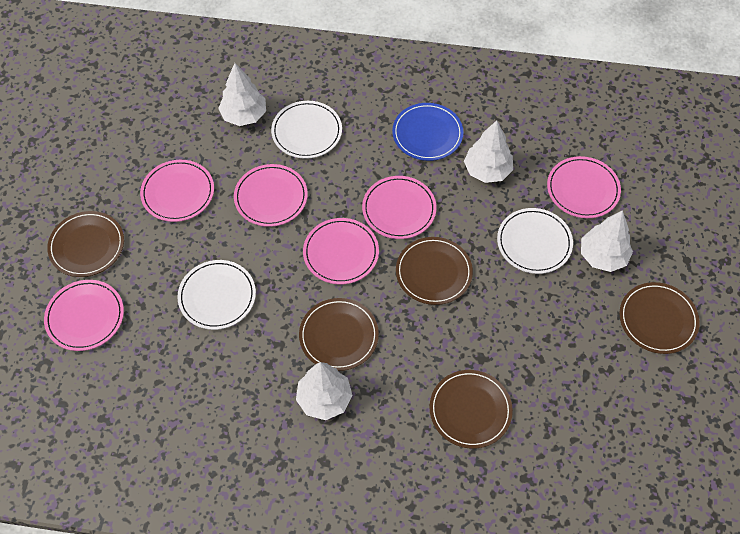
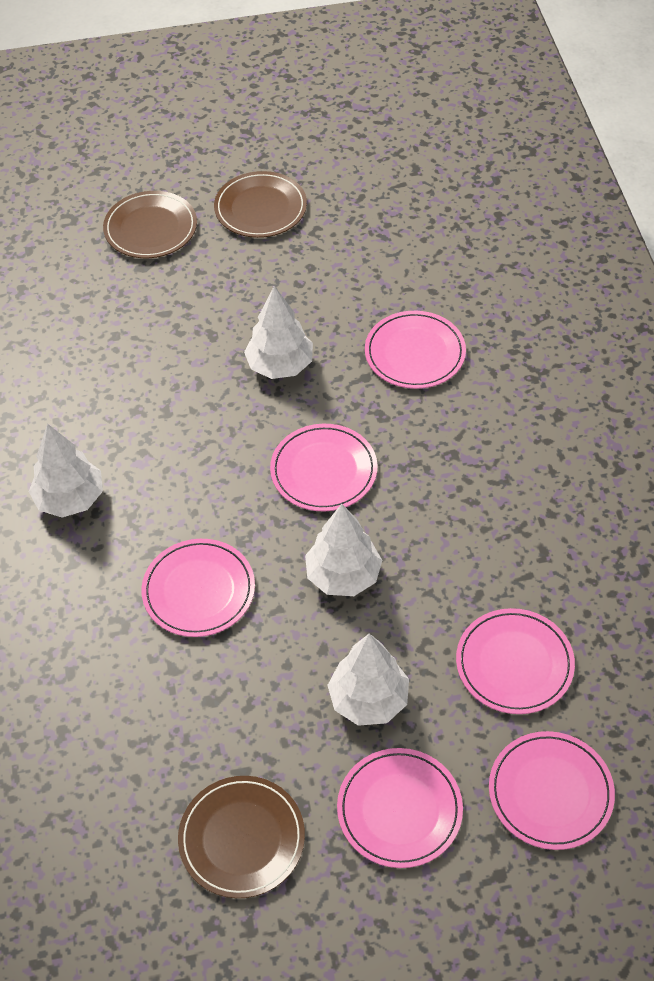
blue plate: 1 -> 0
brown plate: 5 -> 3
white plate: 3 -> 0

